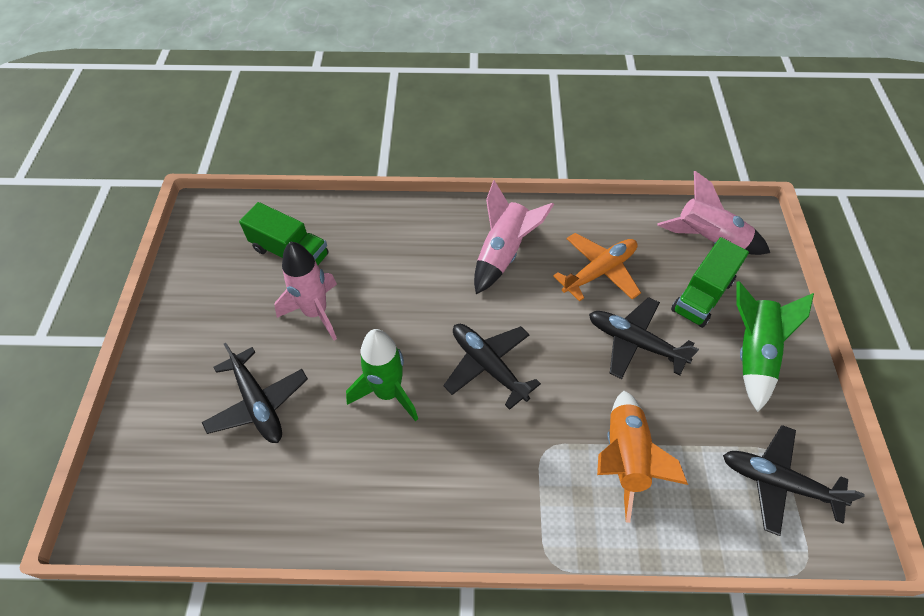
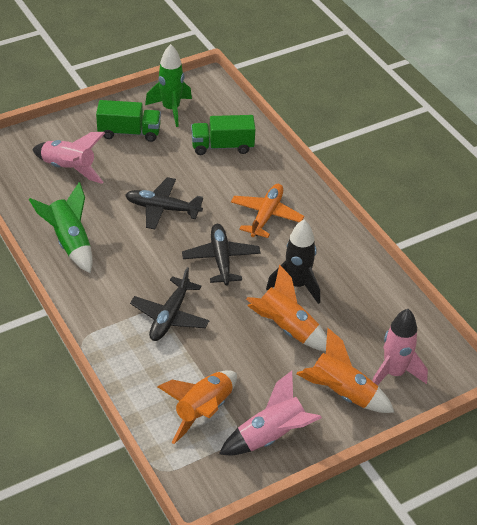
black plane: 4 -> 3
black rocket: 0 -> 1
orange rocket: 1 -> 3

